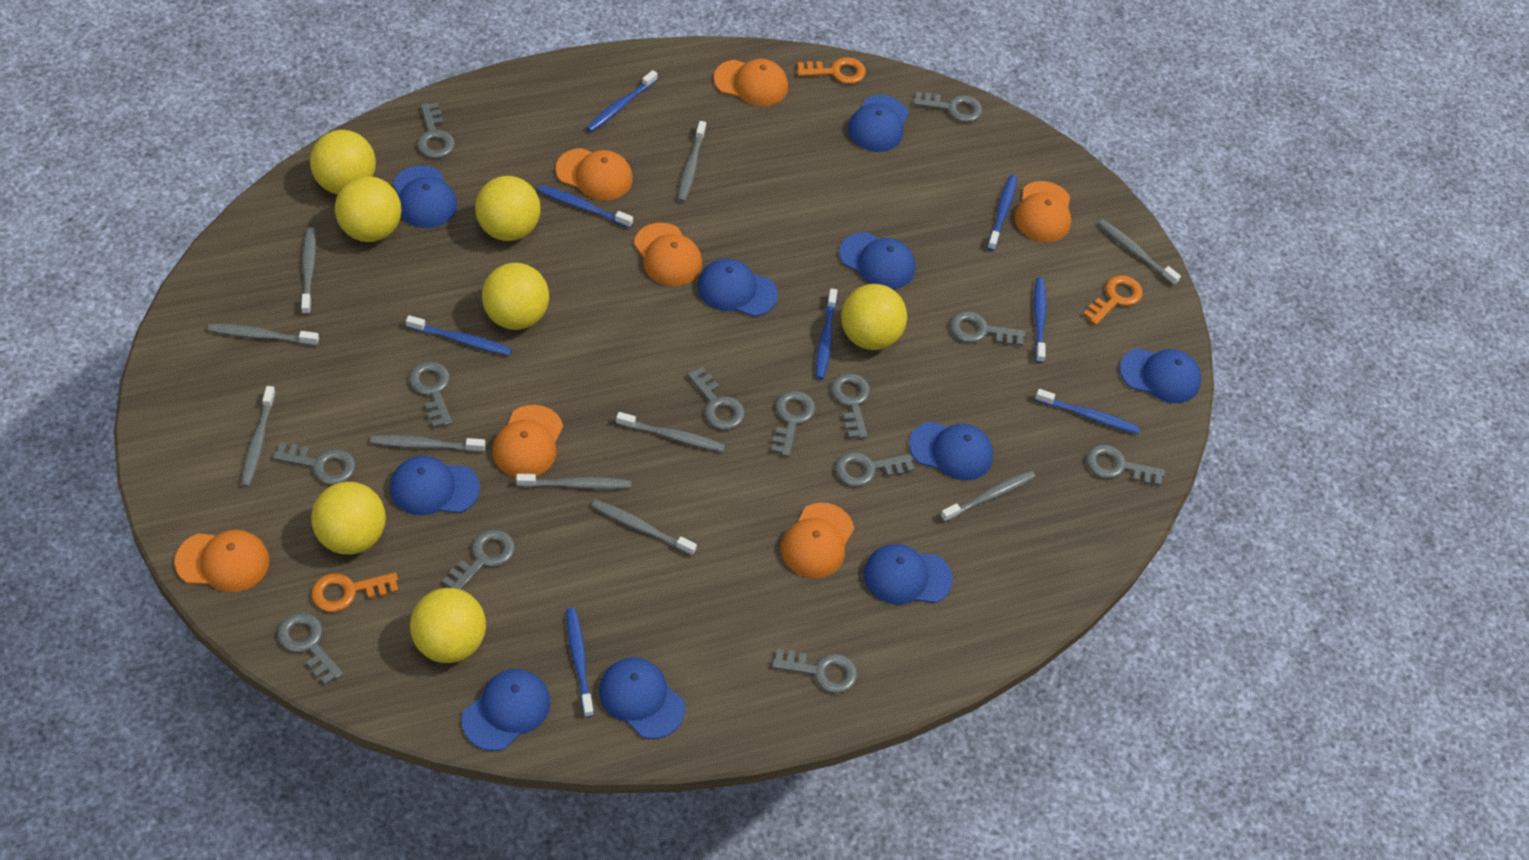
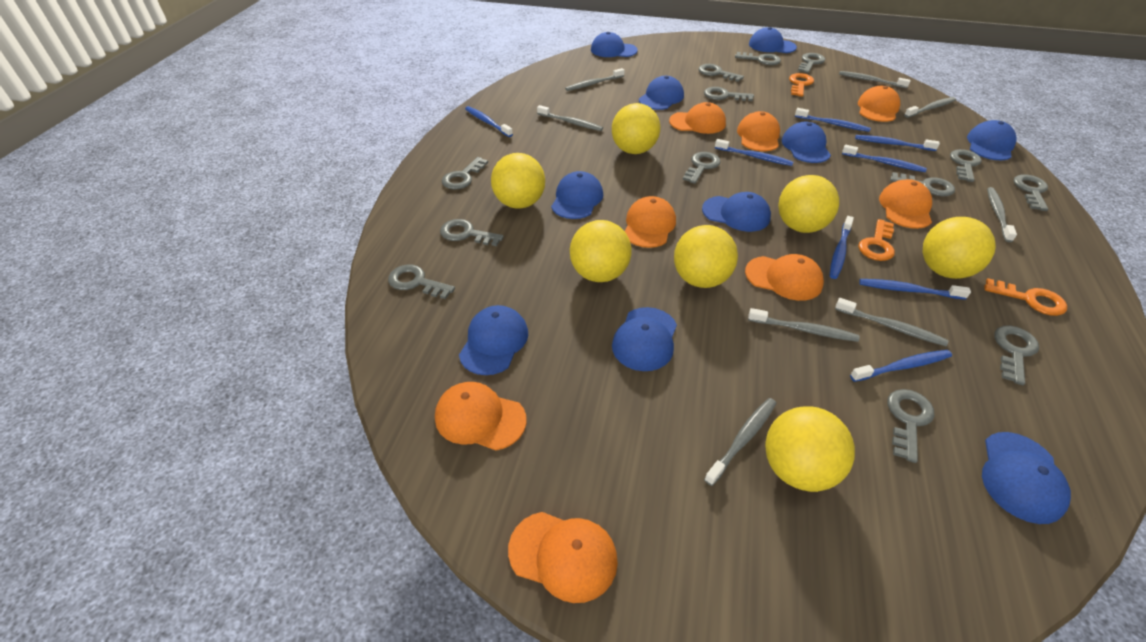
grey toothbrush: 10 -> 8
orange cap: 7 -> 8

